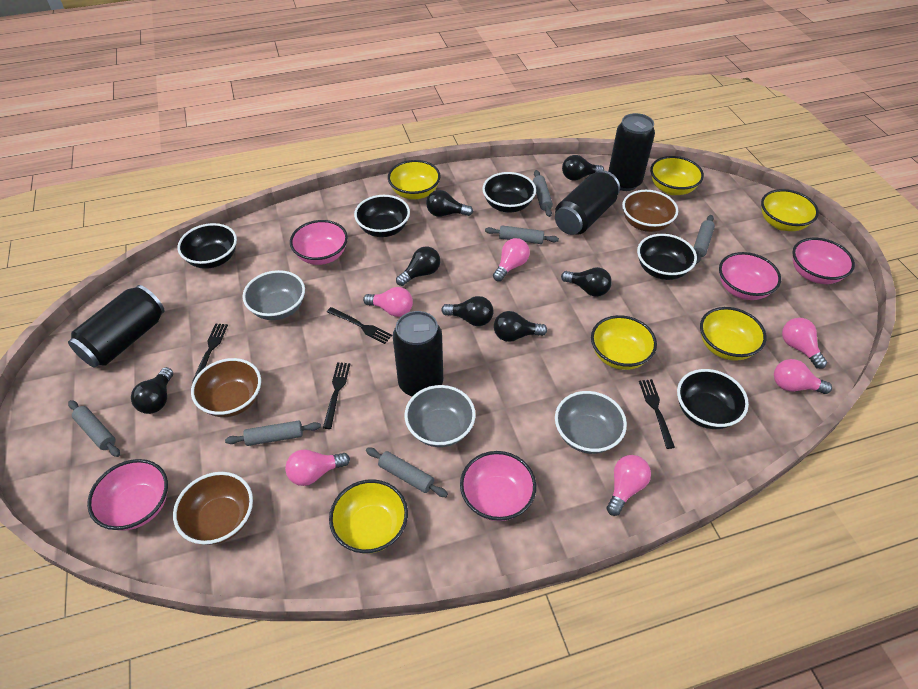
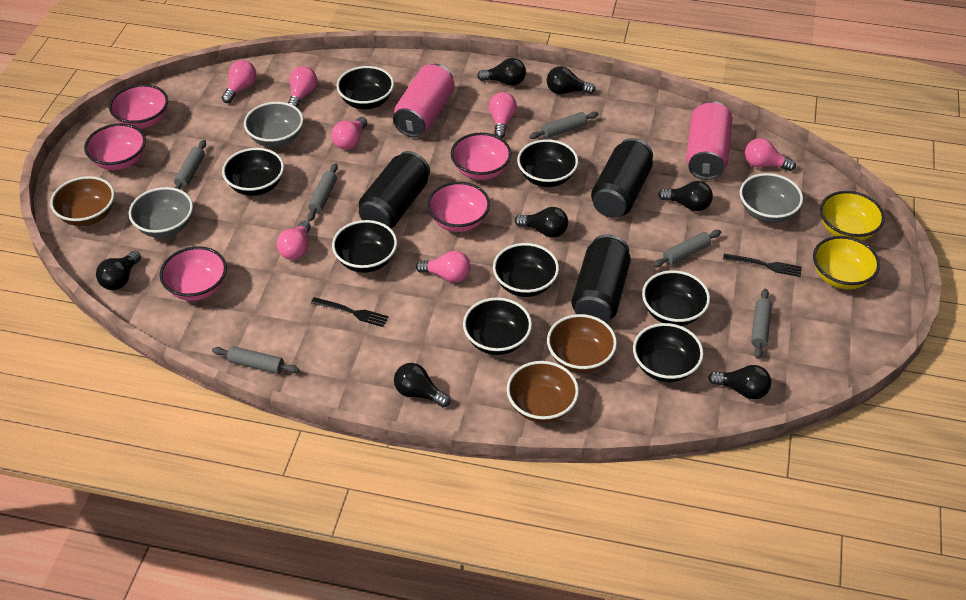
black bowl: 5 -> 8
black can: 4 -> 3
black fork: 4 -> 2
pink can: 0 -> 2
pink light bulb: 6 -> 7
yellow bowl: 6 -> 2

